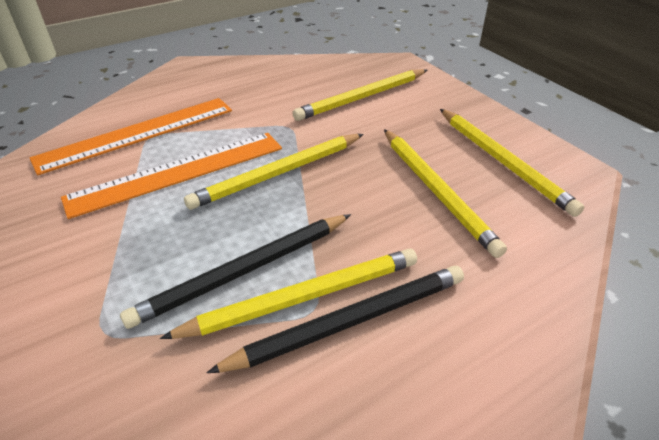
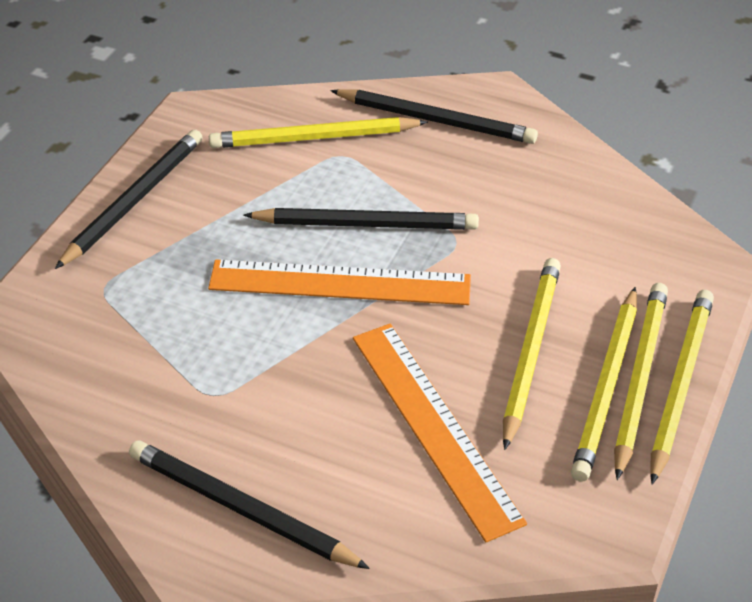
black pencil: 2 -> 4

